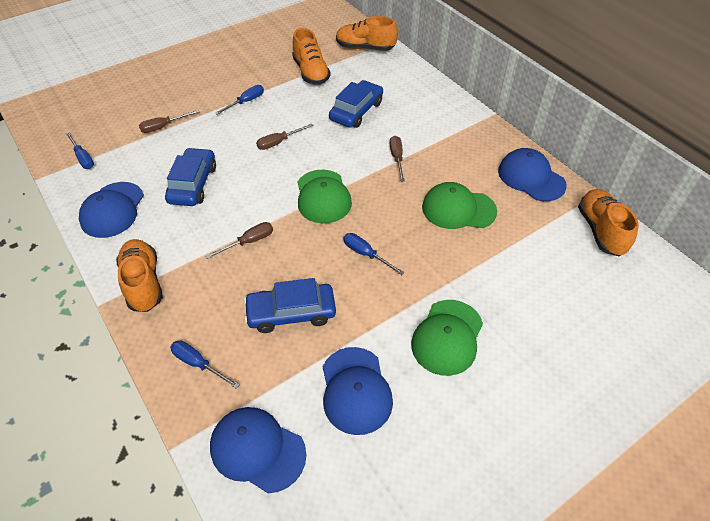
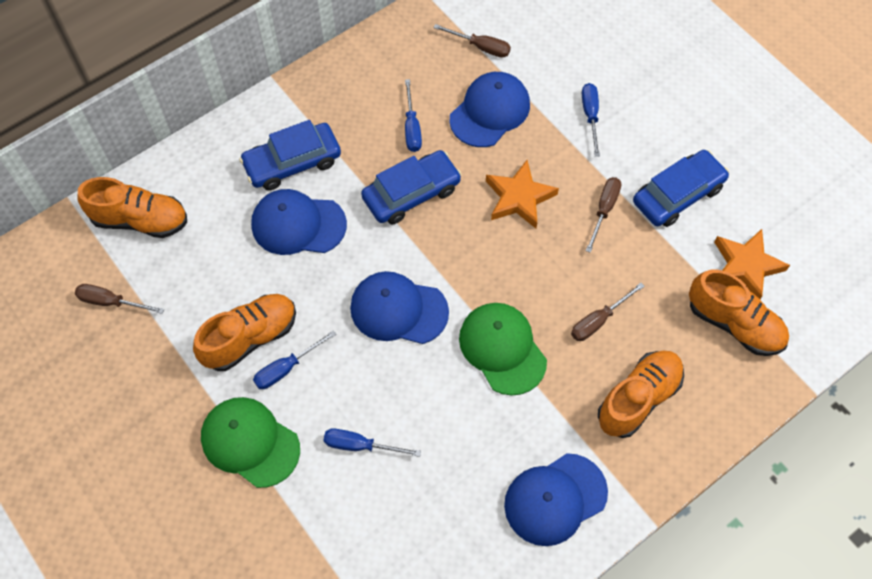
green cap: 3 -> 2
orange star: 0 -> 2

